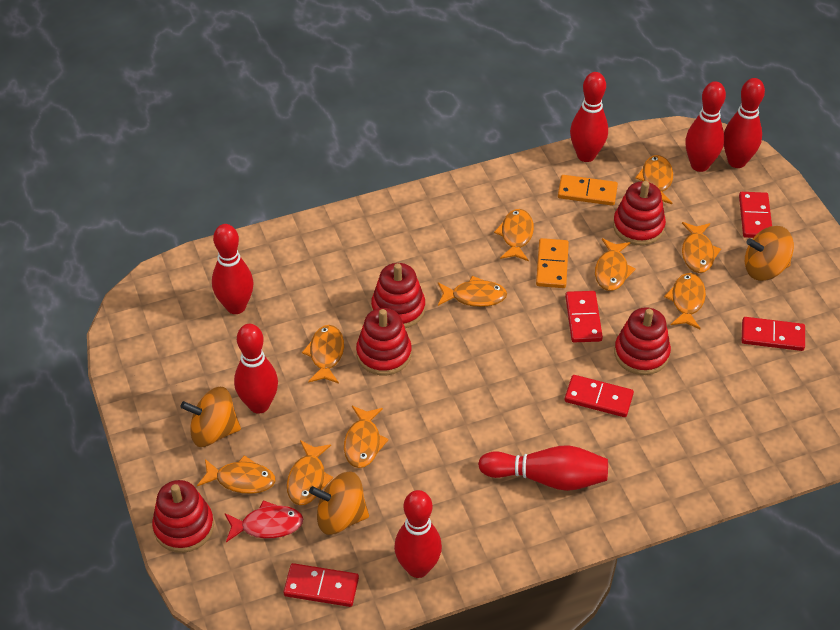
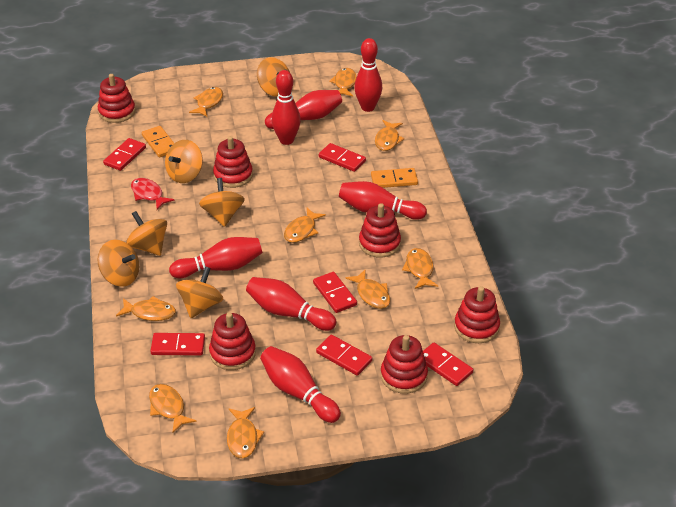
orange fish: 10 -> 9
orange spinning top: 3 -> 6
red domino: 5 -> 6
red stacking toy: 5 -> 6

